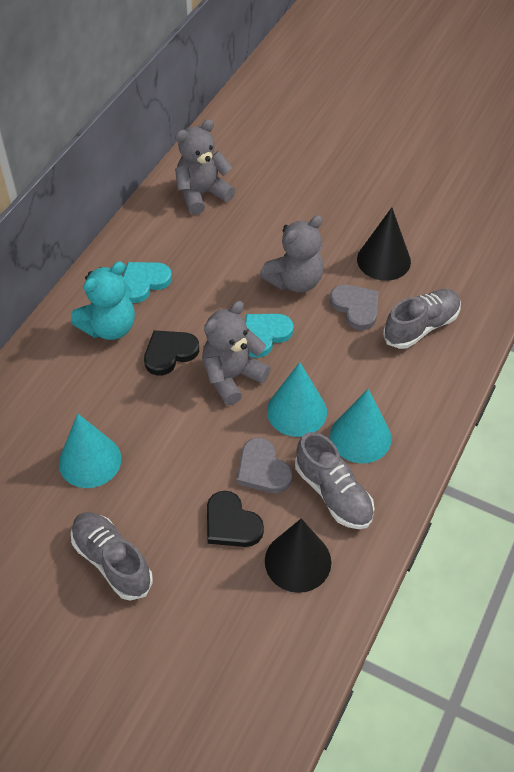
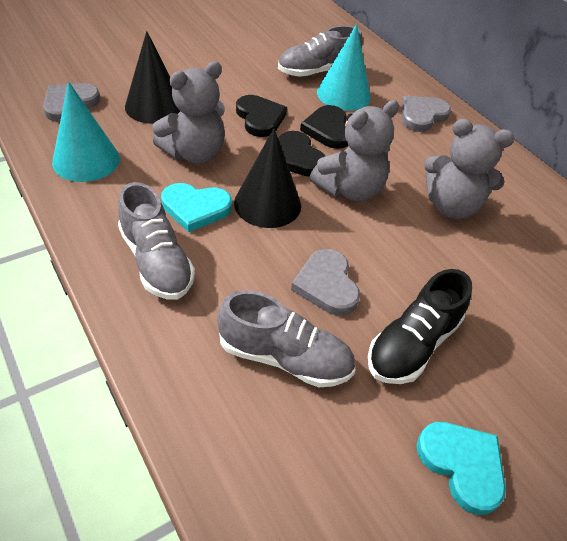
black heart: 2 -> 3
black shoe: 0 -> 1
grey heart: 2 -> 3
turquoise cone: 3 -> 2
turquoise teddy bear: 1 -> 0

